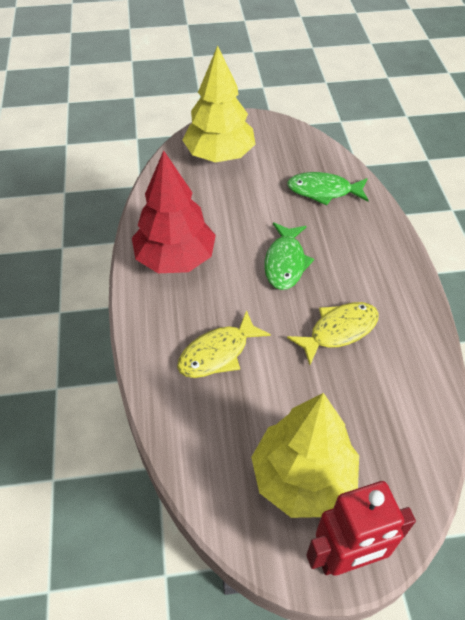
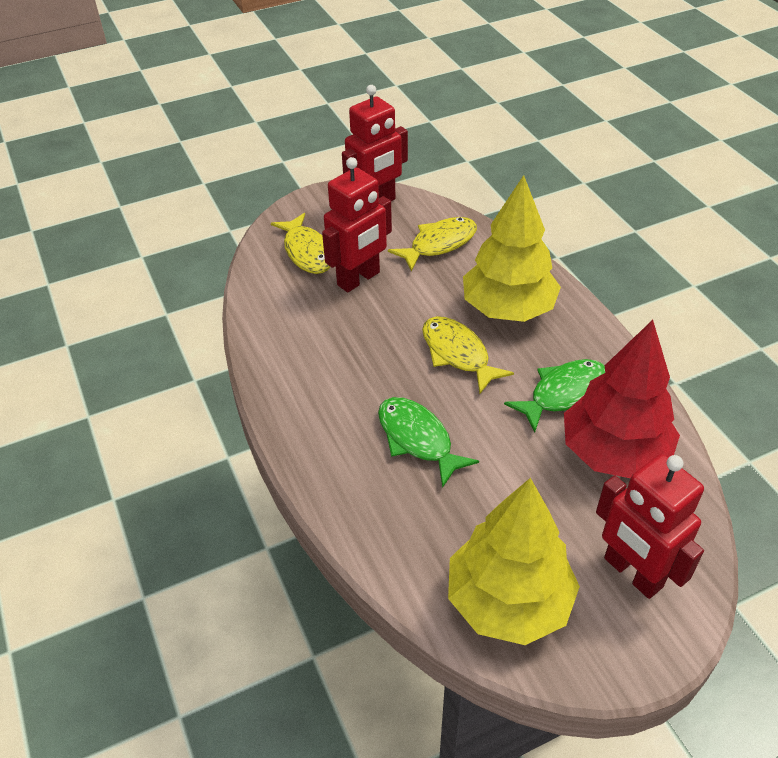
red robot: 1 -> 3
yellow fish: 2 -> 3

